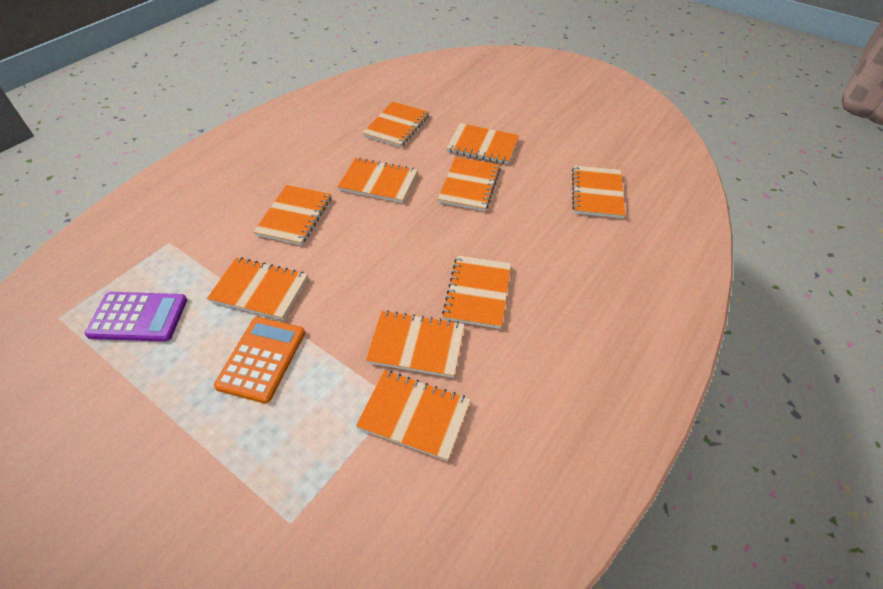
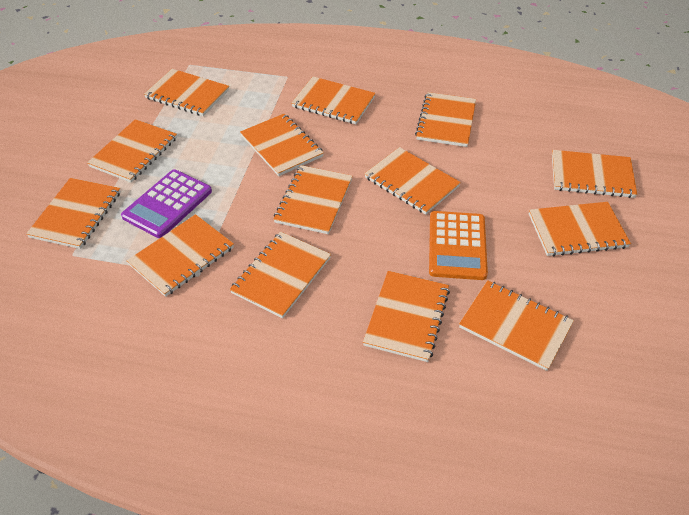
orange notebook: 10 -> 14

